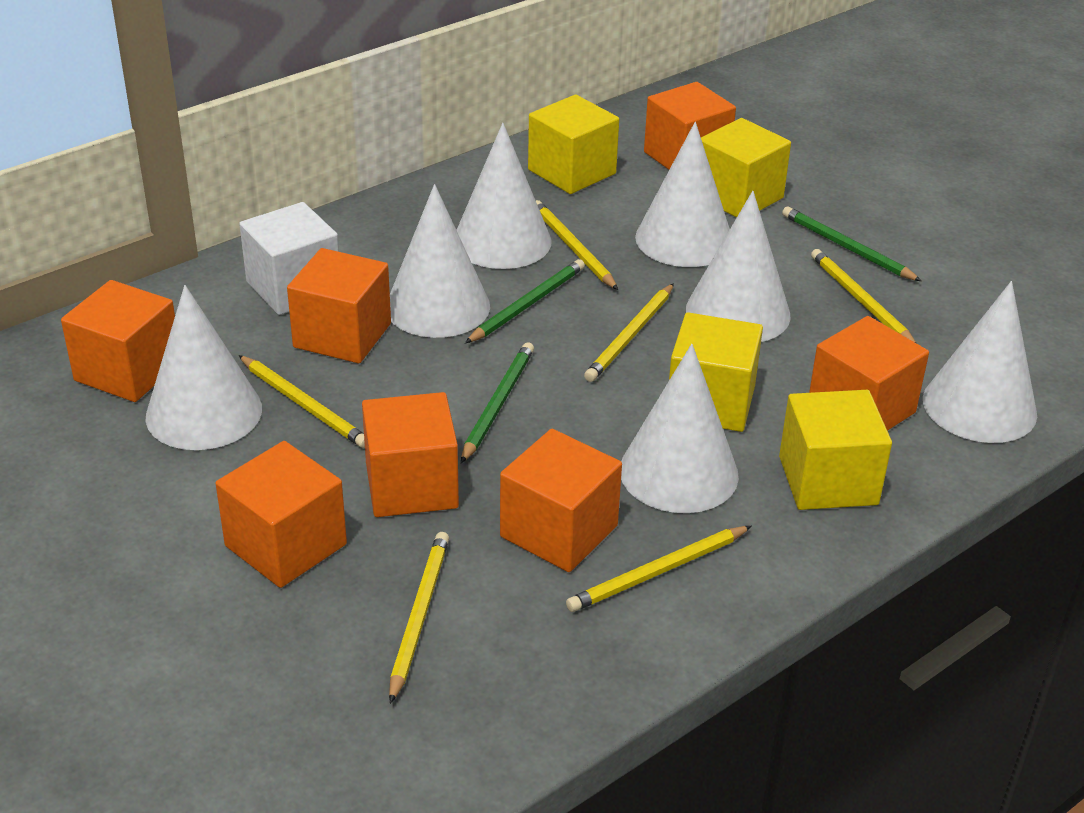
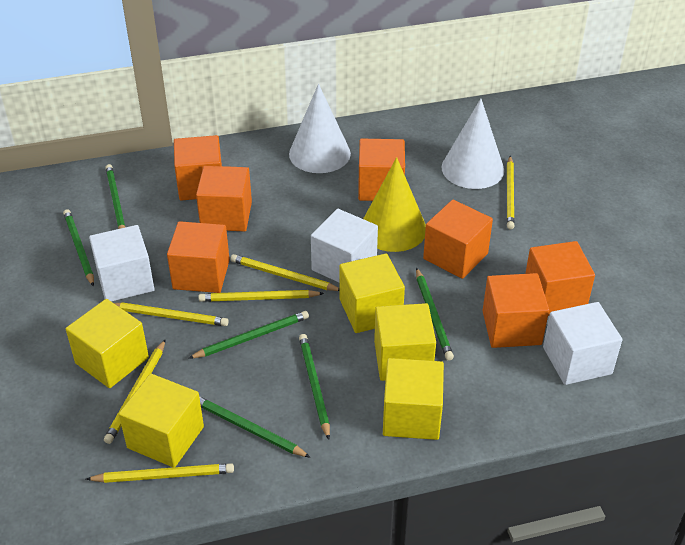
green pencil: 3 -> 6
white cone: 7 -> 2
white cube: 1 -> 3
yellow cone: 0 -> 1
yellow cube: 4 -> 5

